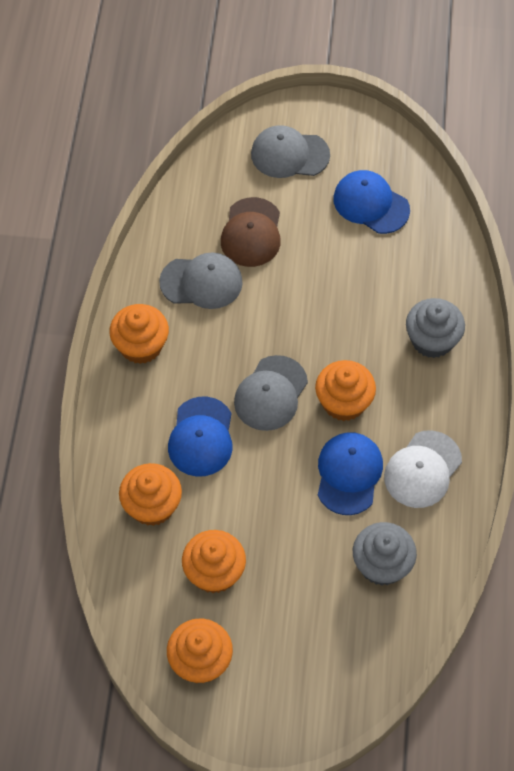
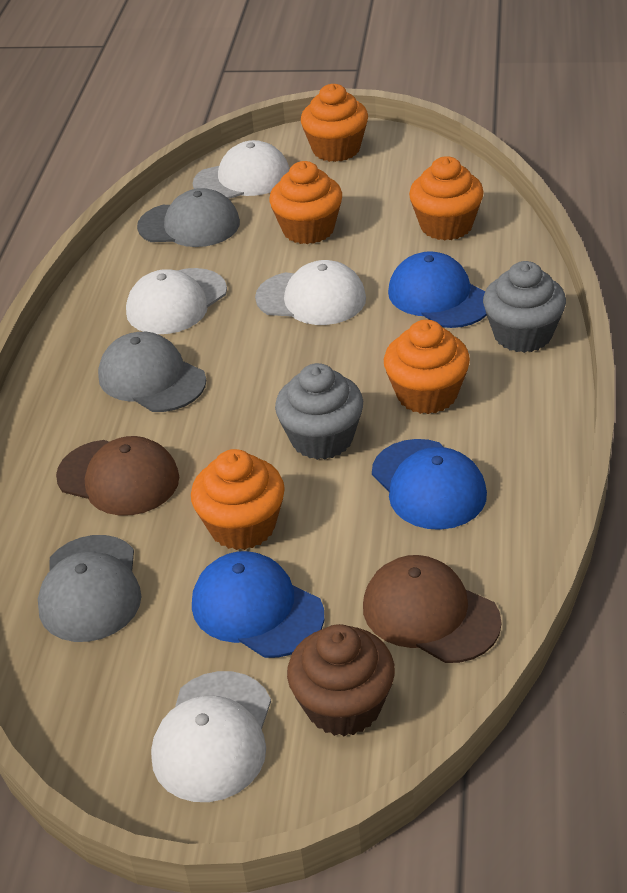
brown cap: 1 -> 2
brown cupcake: 0 -> 1
white cap: 1 -> 4

